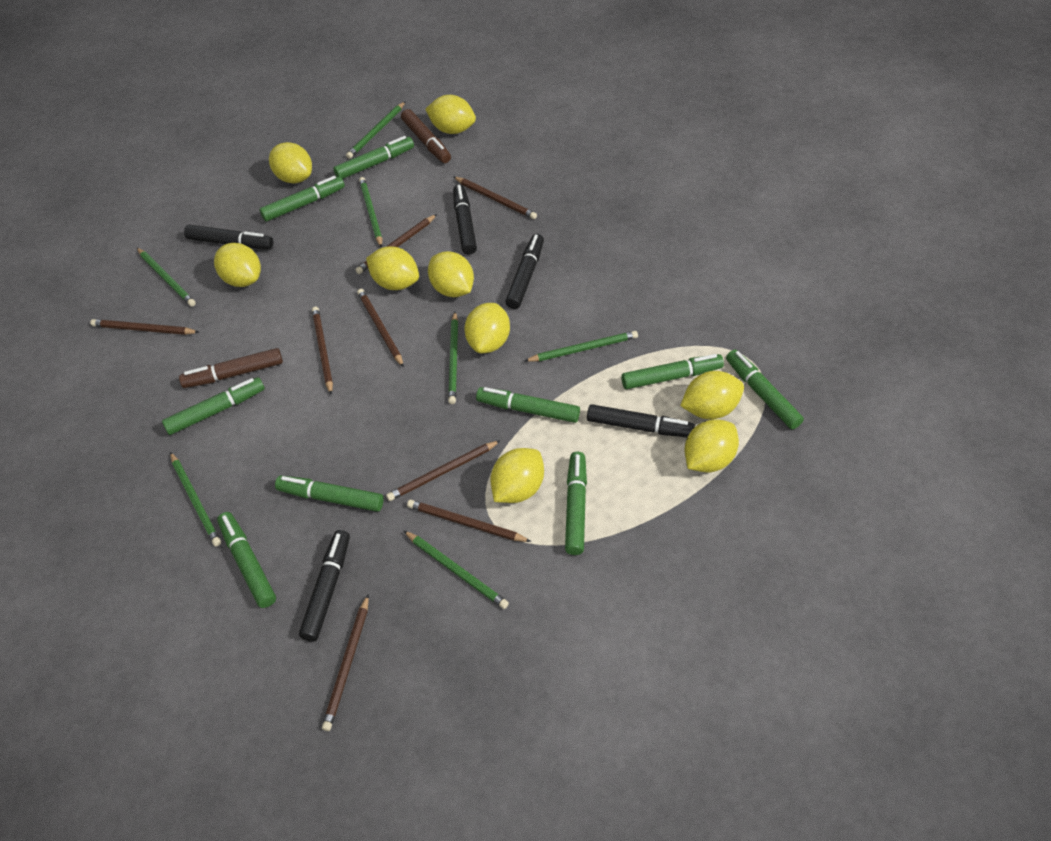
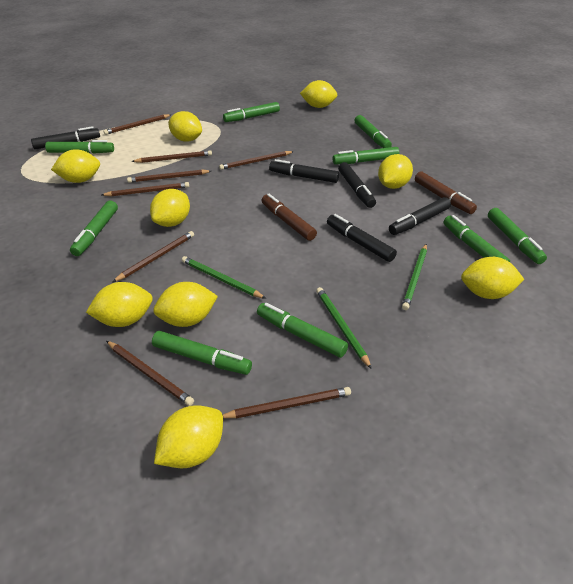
green pencil: 7 -> 3

